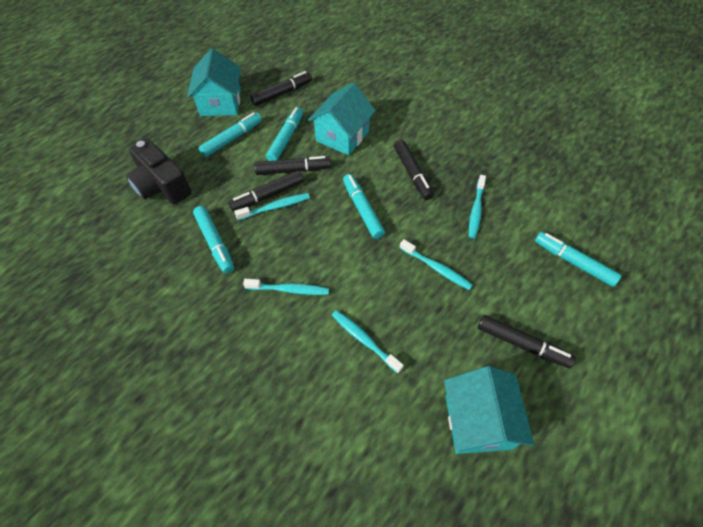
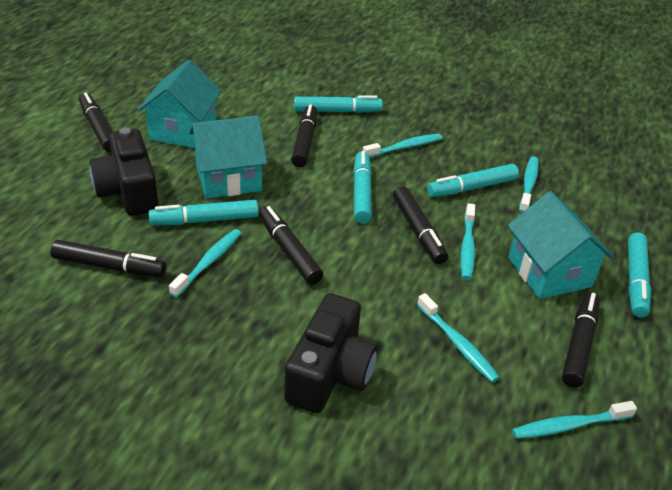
black camera: 1 -> 2
black marker: 5 -> 6
turquoise toothbrush: 5 -> 6

